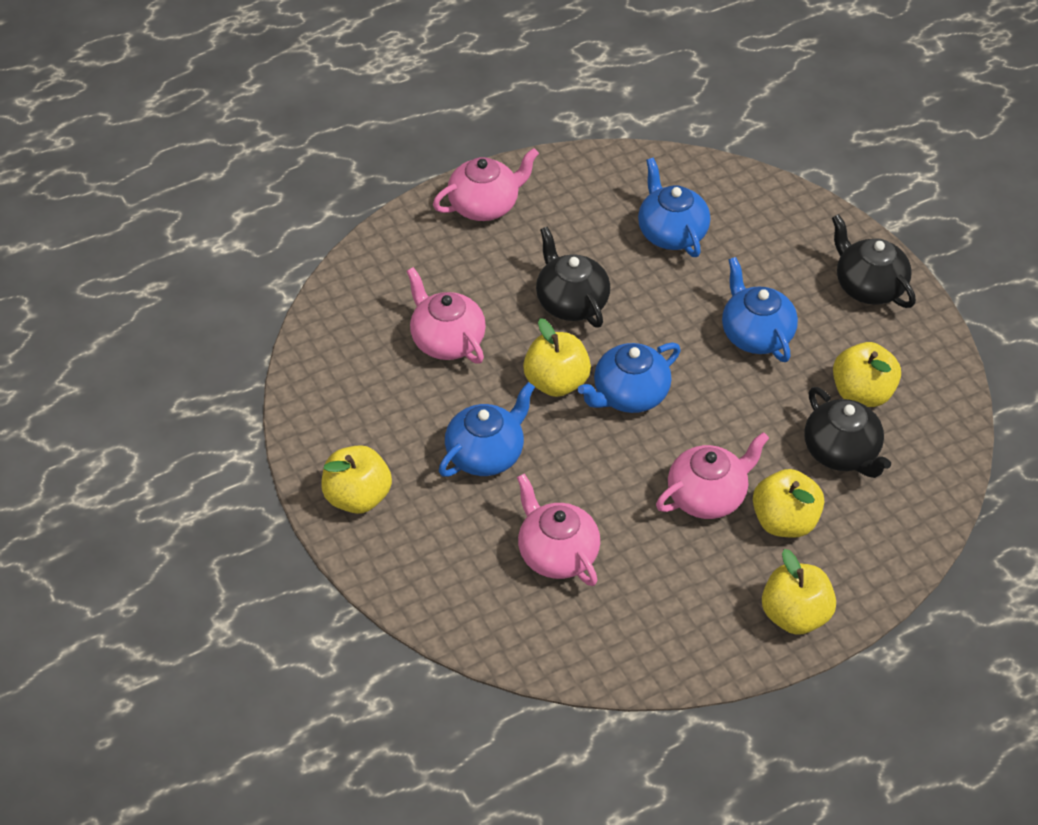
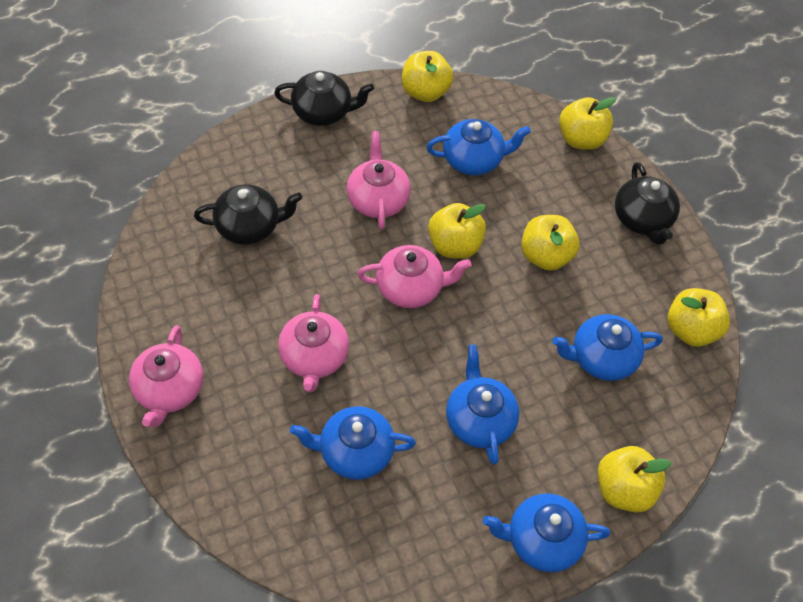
blue teapot: 4 -> 5
yellow apple: 5 -> 6

